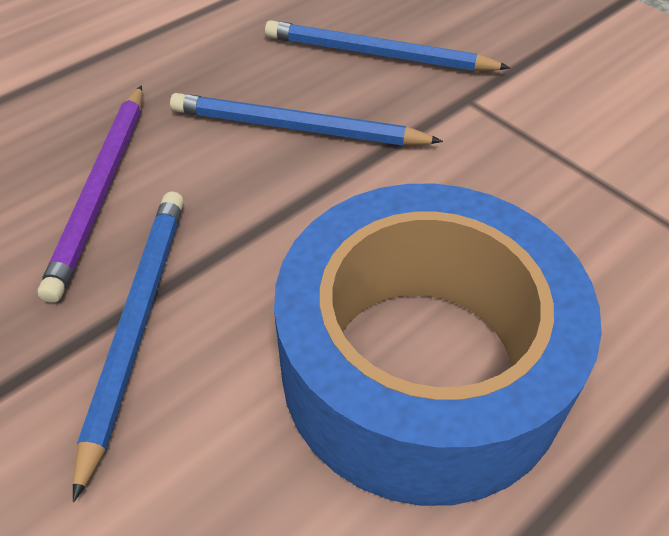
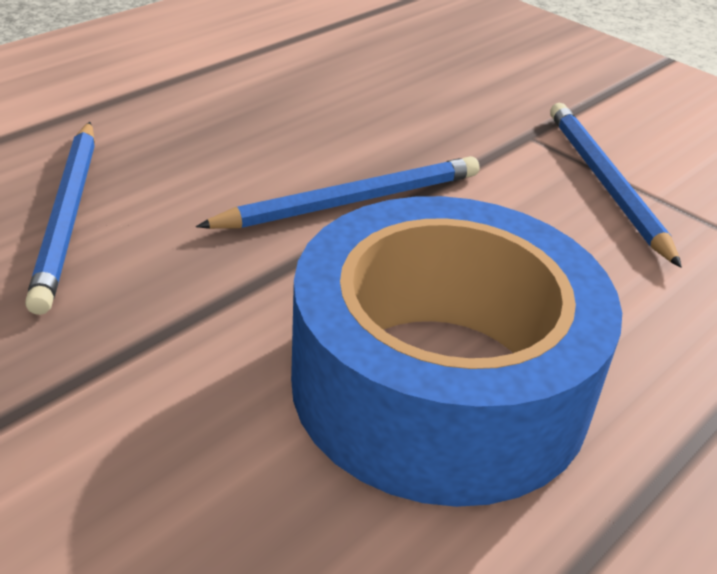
purple pencil: 1 -> 0

